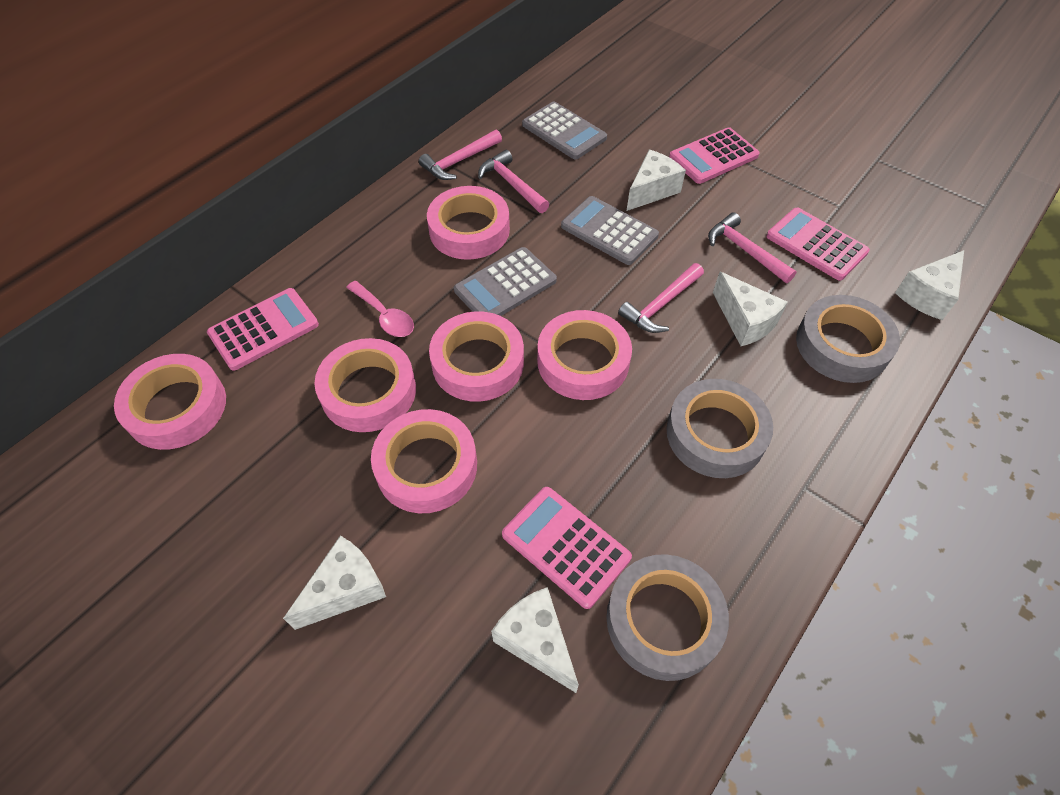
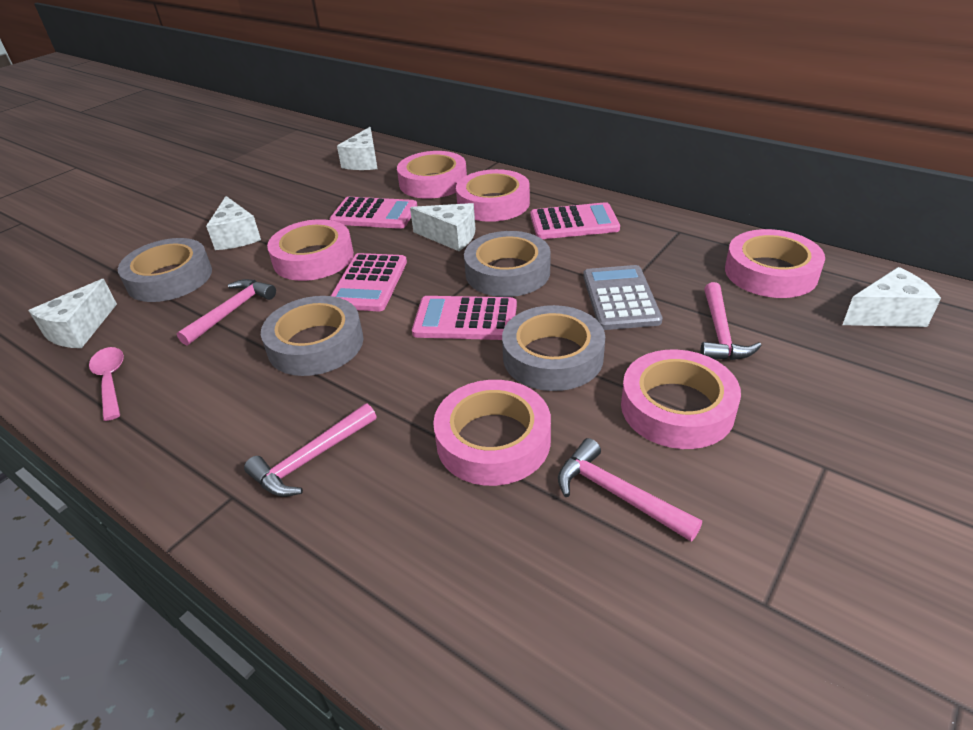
grey calculator: 3 -> 1
grey tape: 3 -> 4

